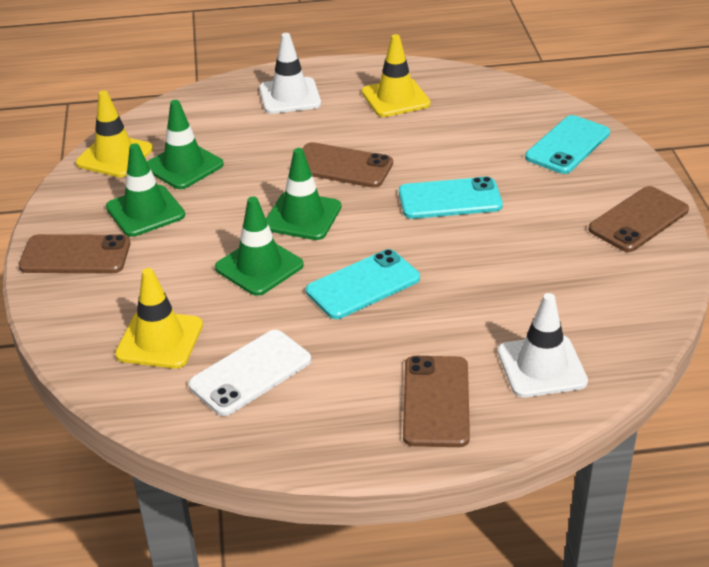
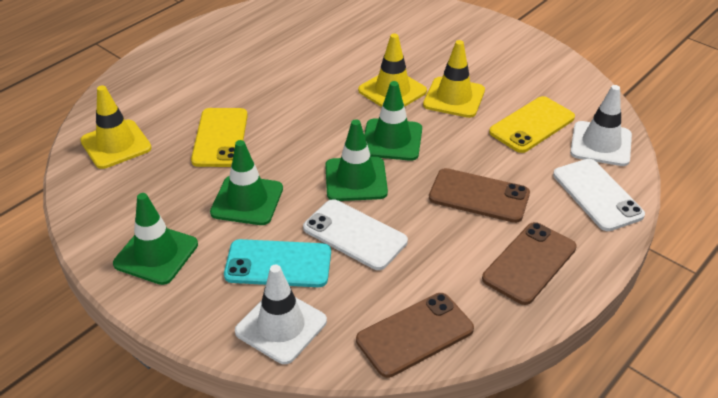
brown phone: 4 -> 3
turquoise phone: 3 -> 1
white phone: 1 -> 2
yellow phone: 0 -> 2

